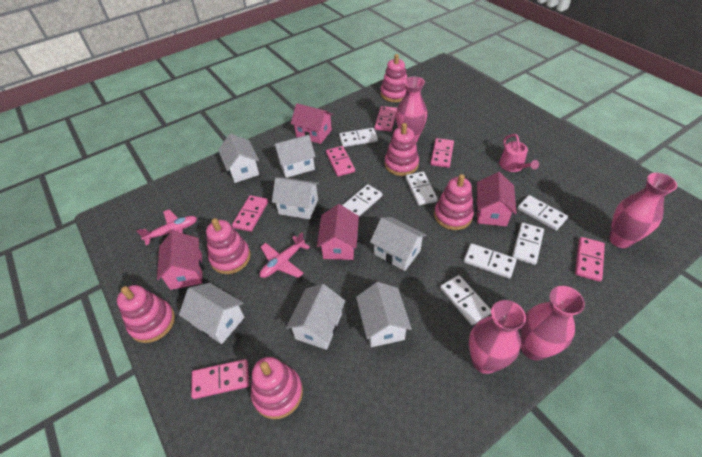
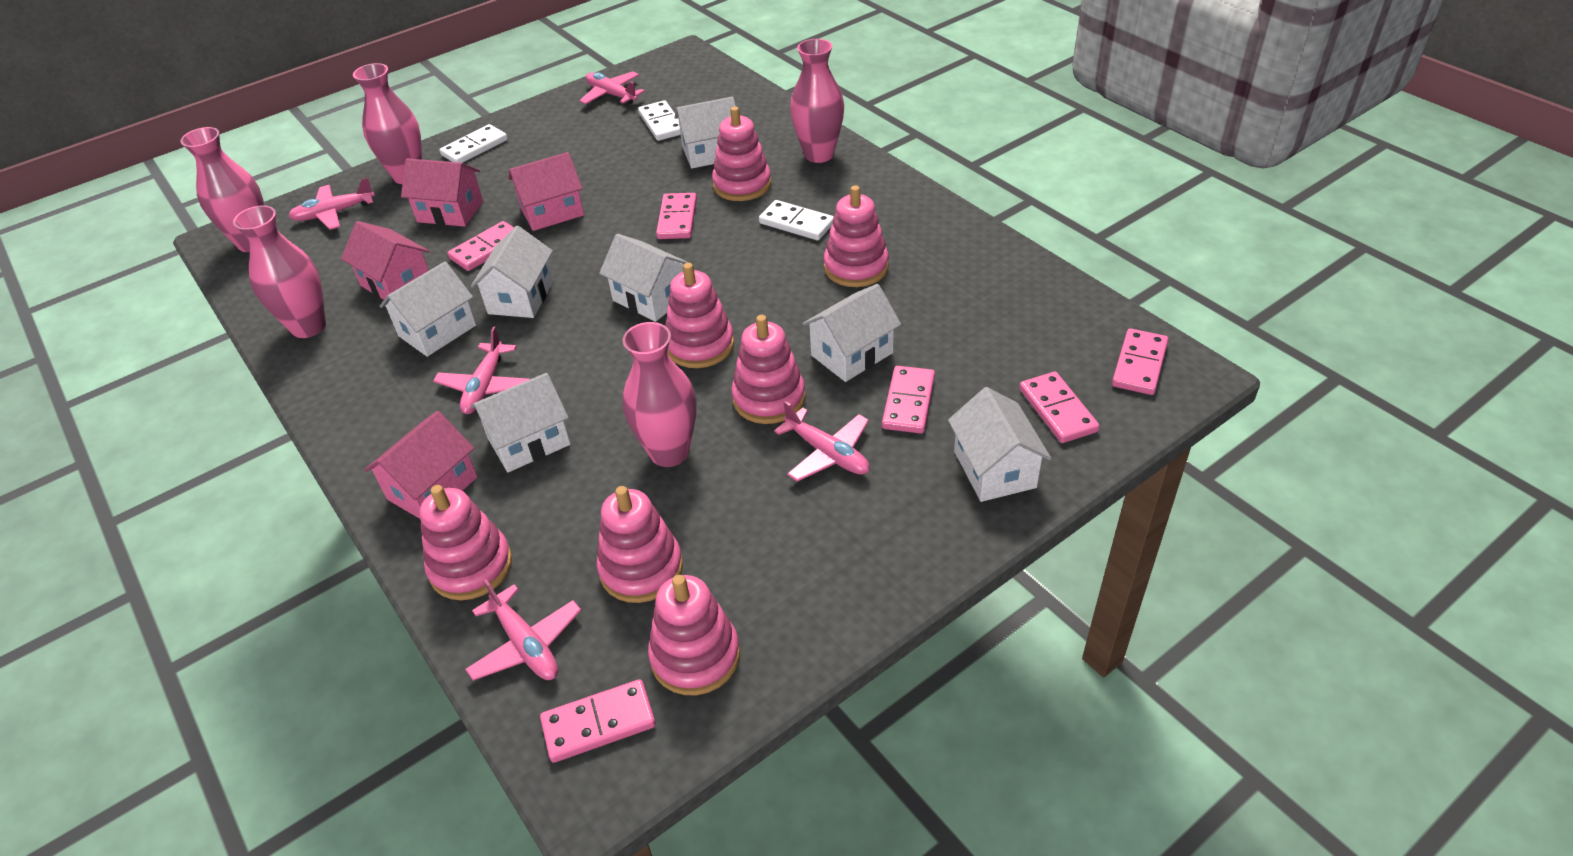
pink plane: 2 -> 5
pink stacking toy: 6 -> 7
pink vase: 4 -> 5
pink watering can: 1 -> 0
white domino: 7 -> 3

